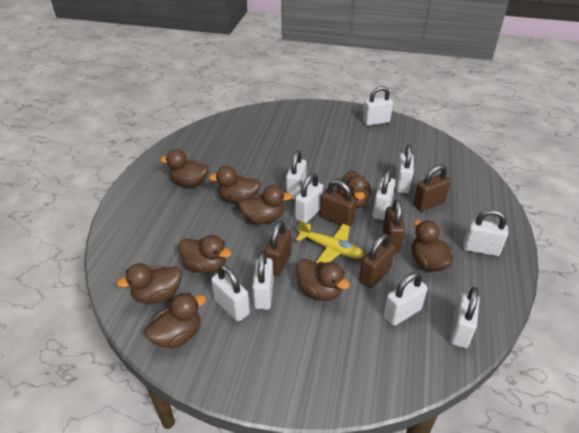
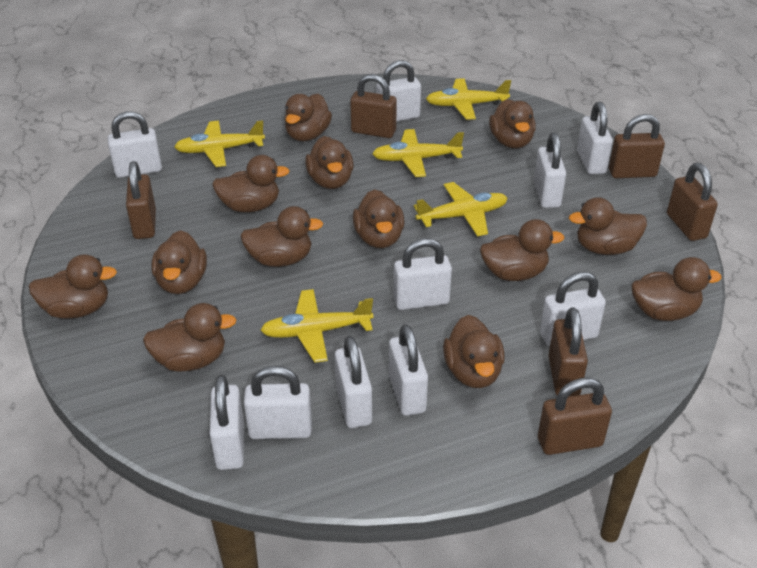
brown duck: 9 -> 13
brown padlock: 5 -> 6
yellow plane: 1 -> 5

